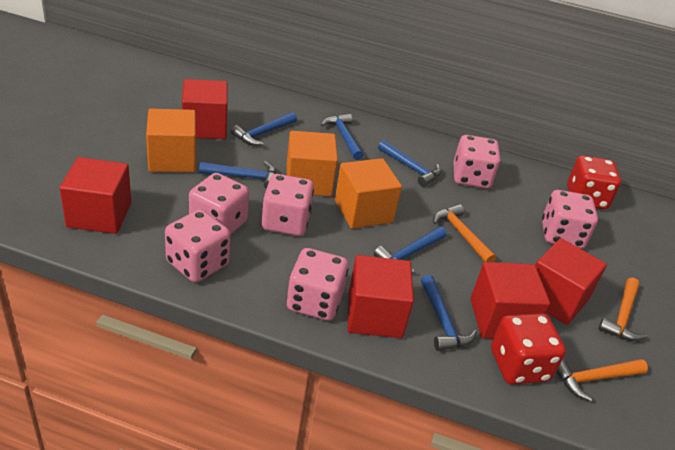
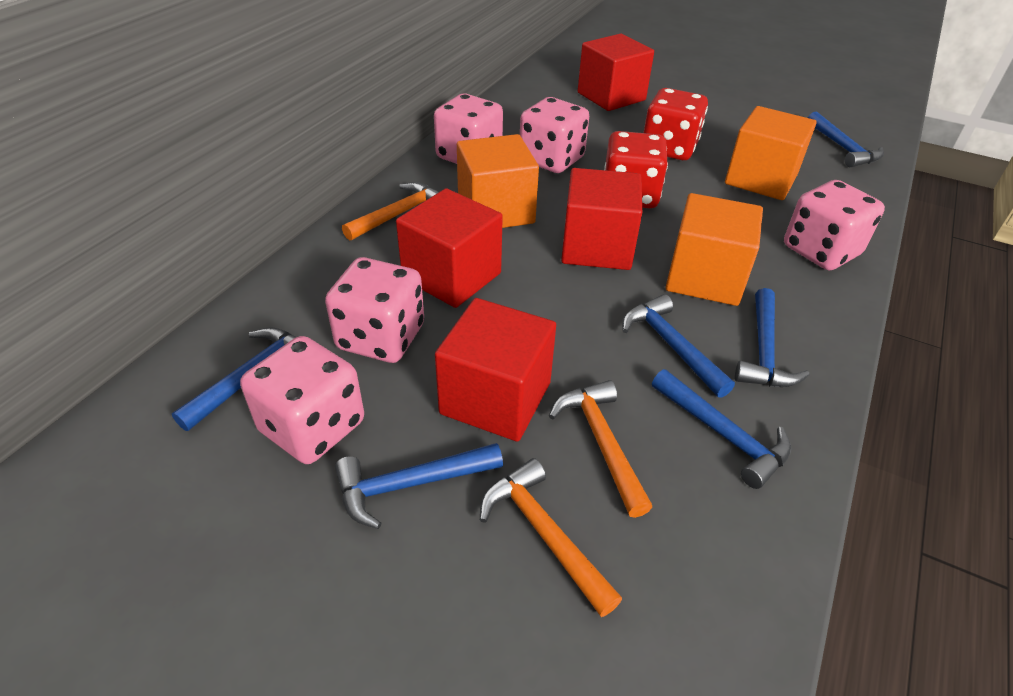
pink dice: 6 -> 5
red cube: 5 -> 4

